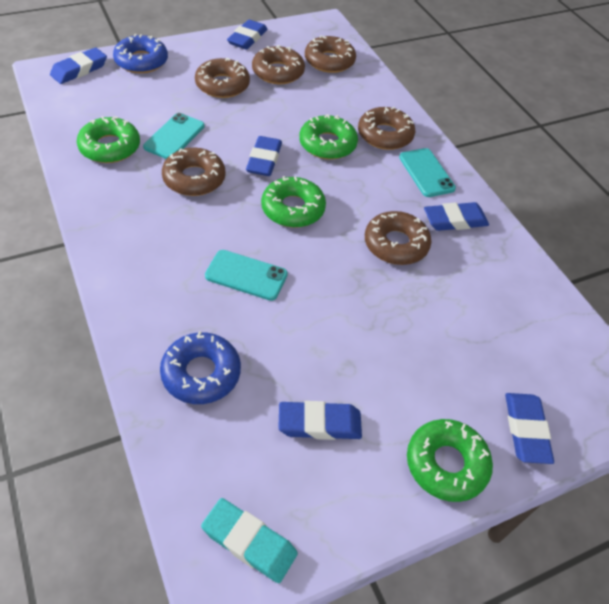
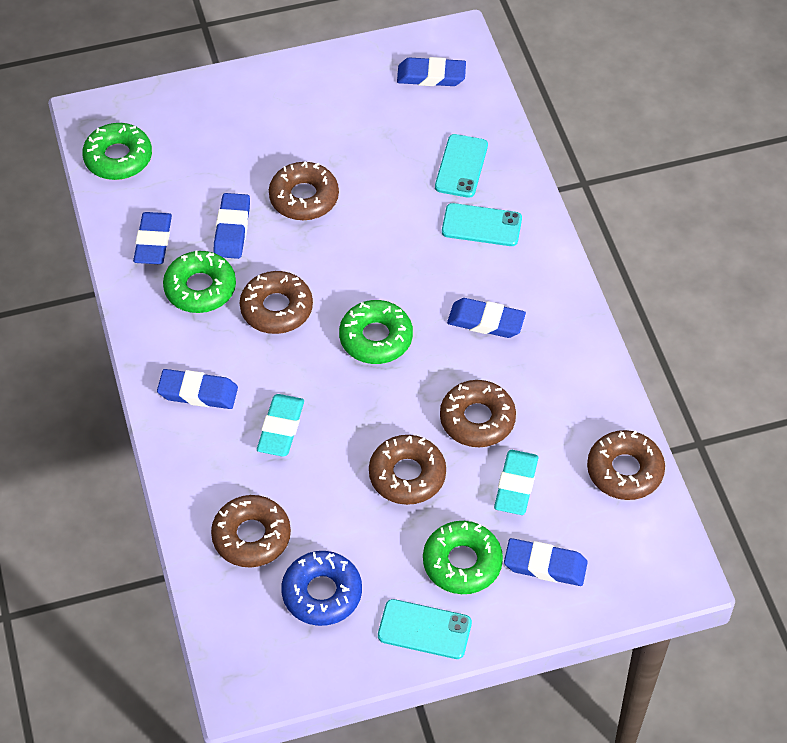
blue donut: 2 -> 1
turquoise eraser: 1 -> 2

